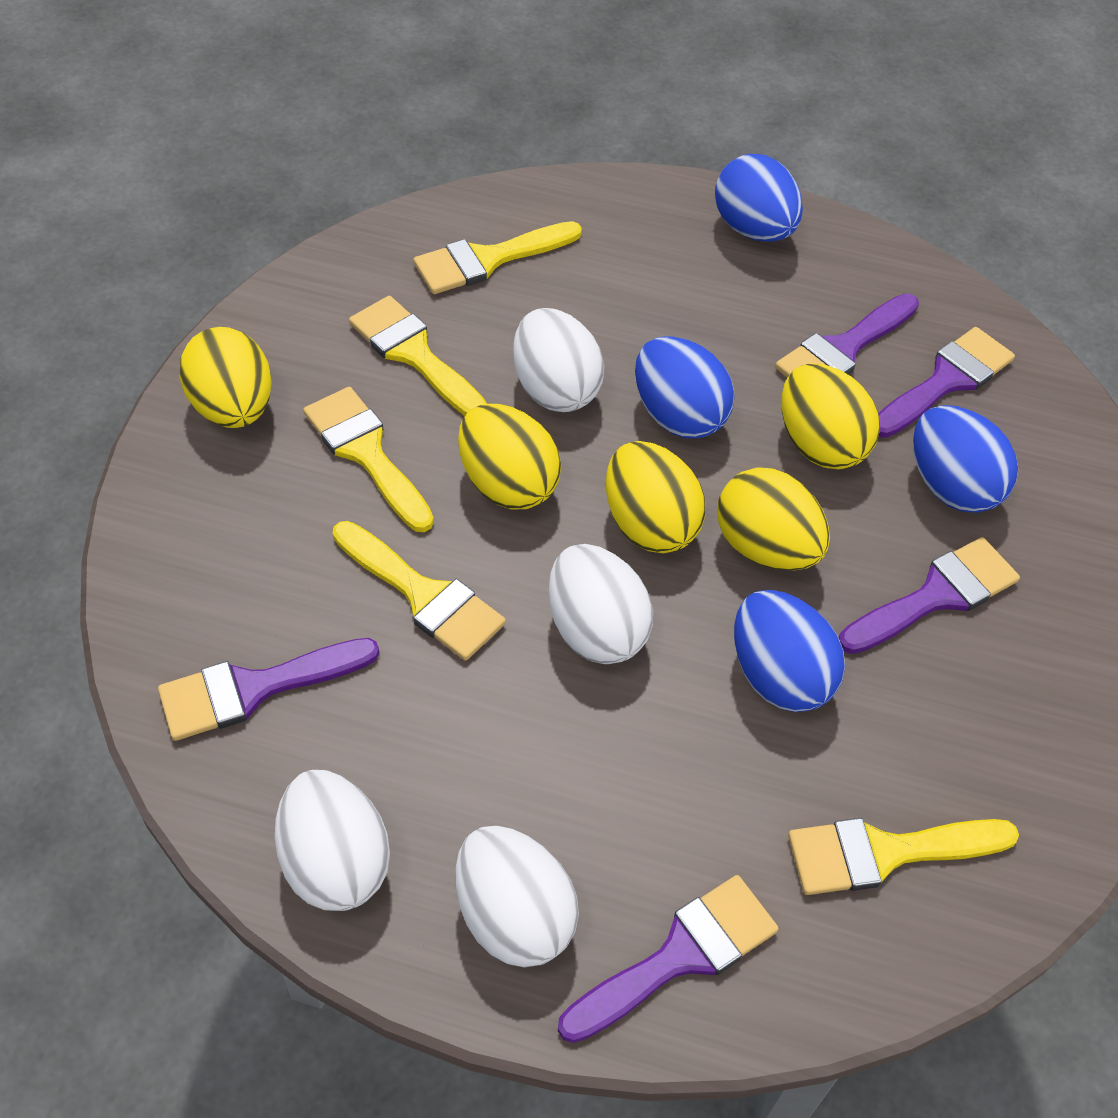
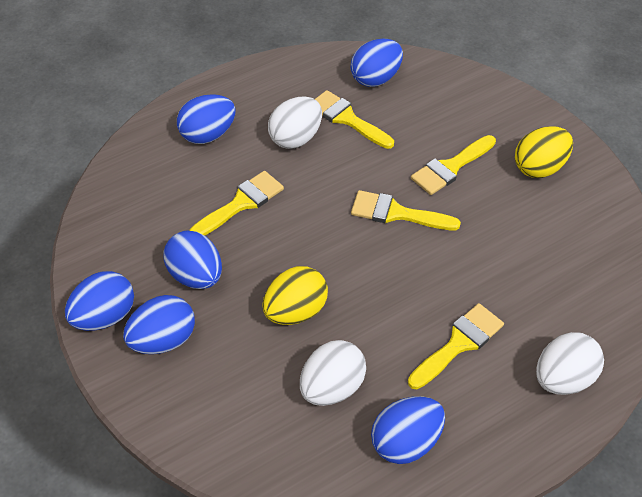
blue egg: 4 -> 6
purple brush: 5 -> 0
white egg: 4 -> 3
yellow egg: 5 -> 2

